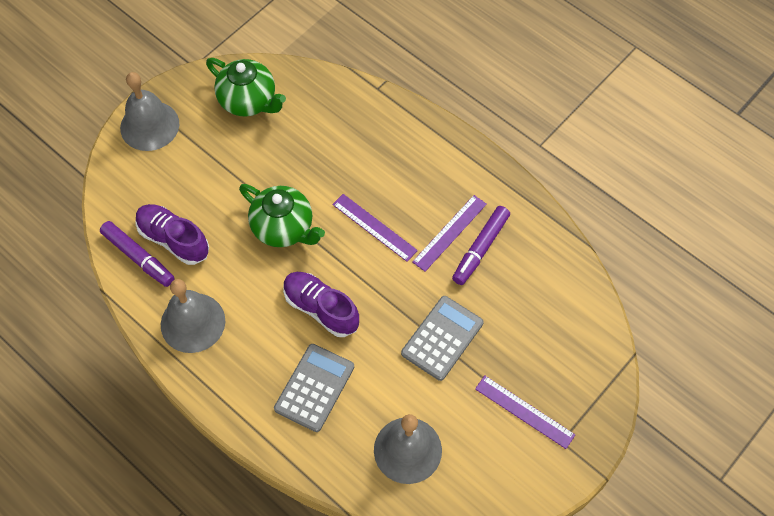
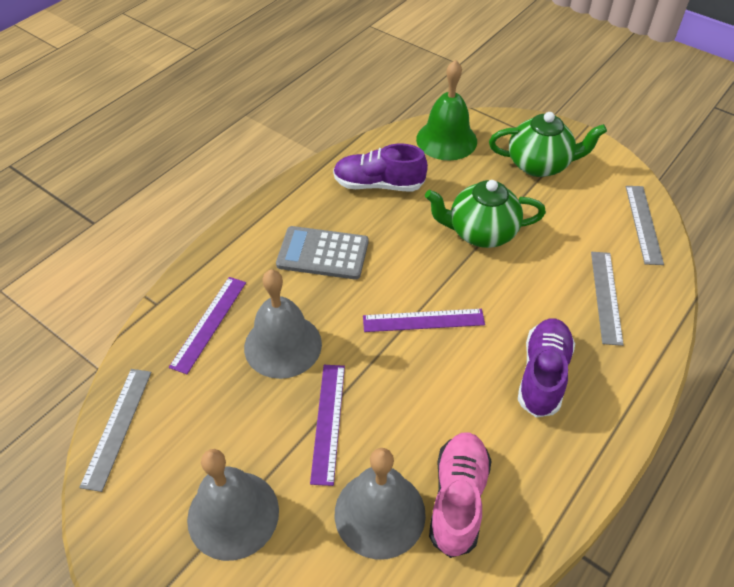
green bell: 0 -> 1
grey calculator: 2 -> 1
grey ruler: 0 -> 3
pink shoe: 0 -> 1
purple marker: 2 -> 0

